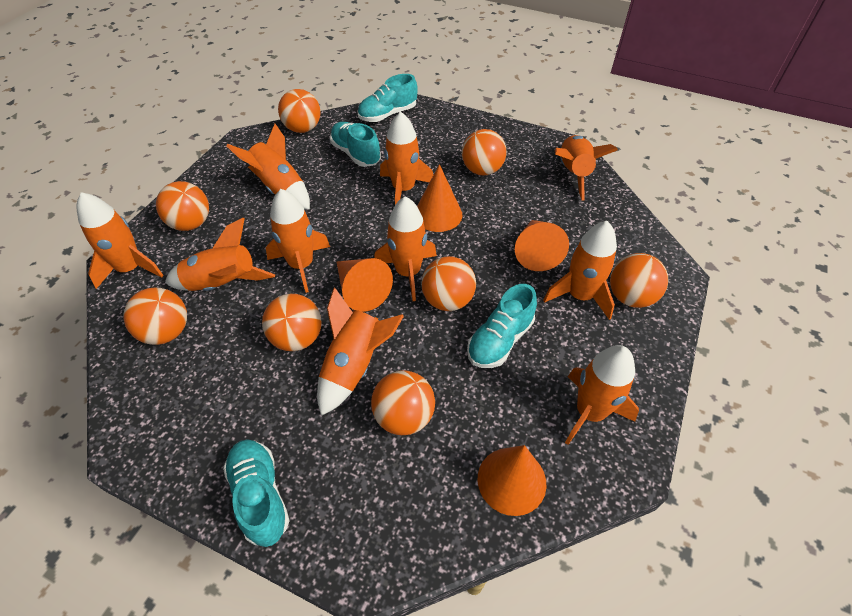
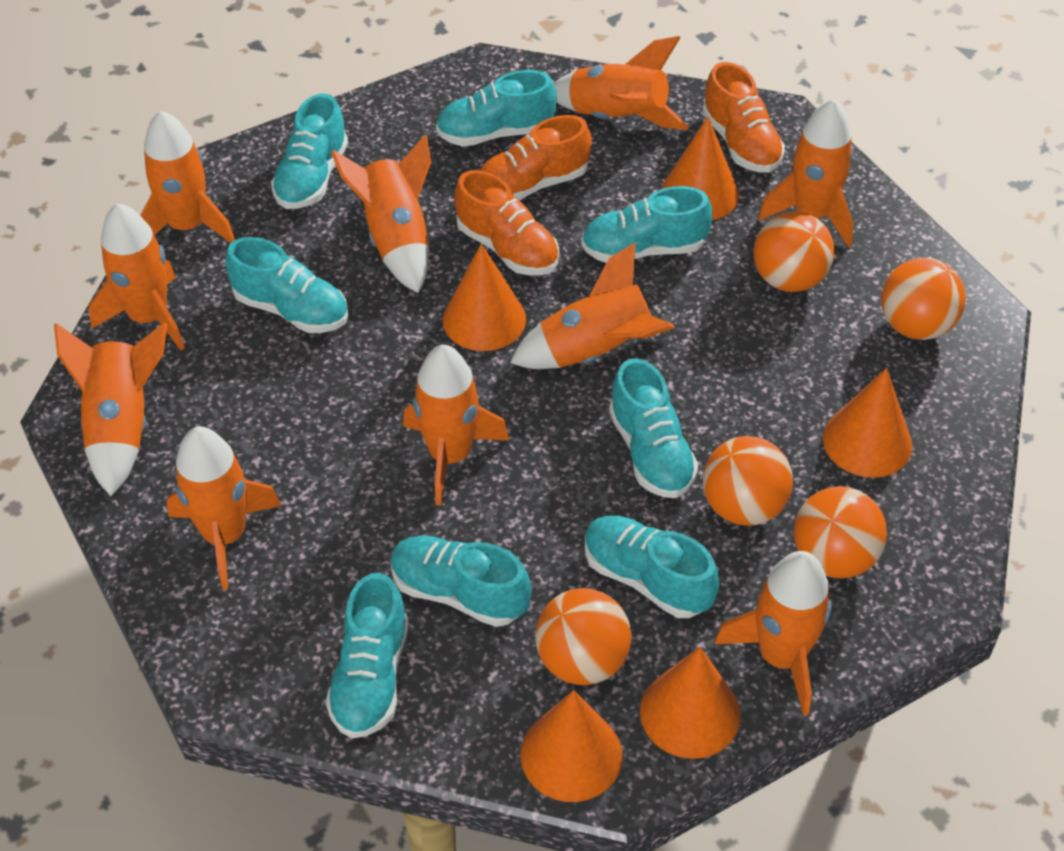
orange ball: 8 -> 5
orange cone: 4 -> 5
orange shoe: 0 -> 3
turquoise shoe: 4 -> 8

